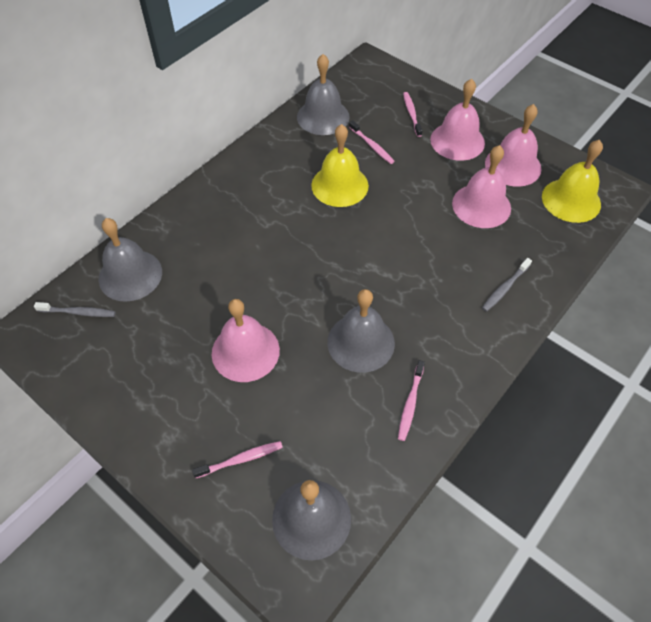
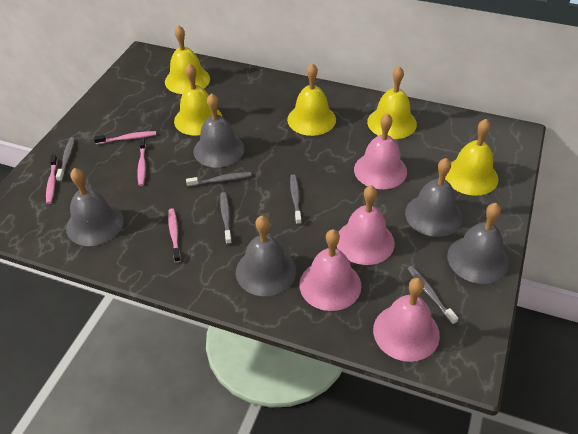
grey bell: 4 -> 5
grey toothbrush: 2 -> 5
yellow bell: 2 -> 5

